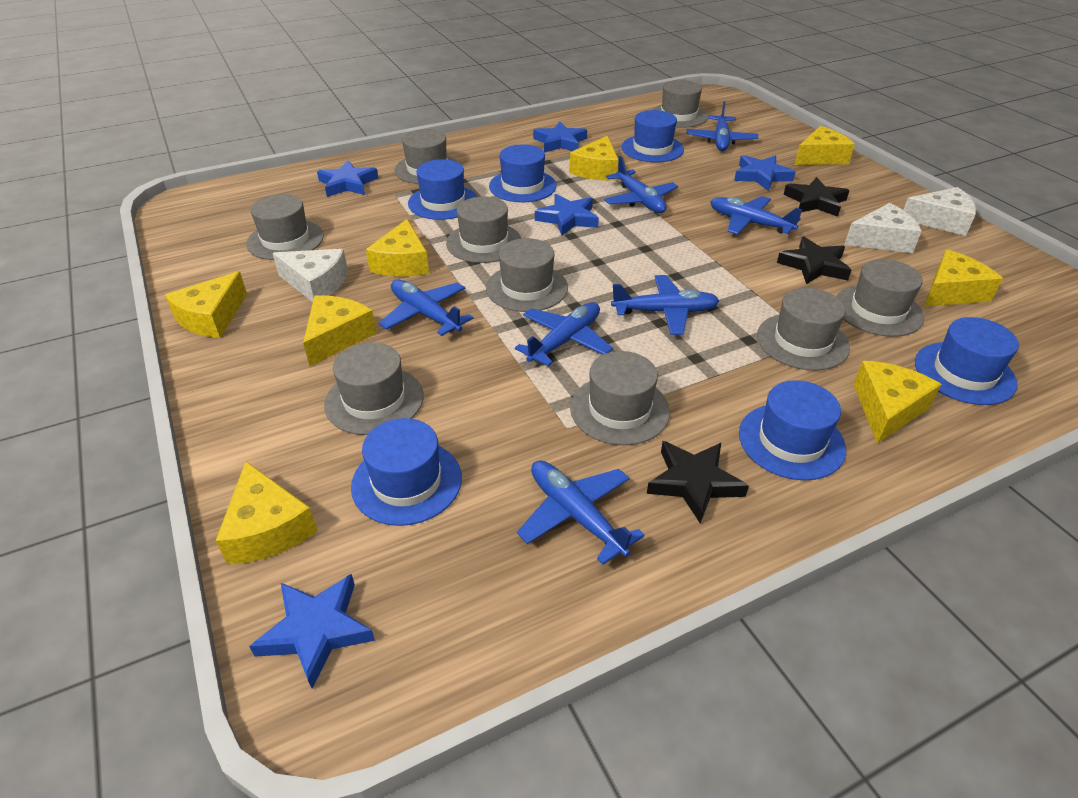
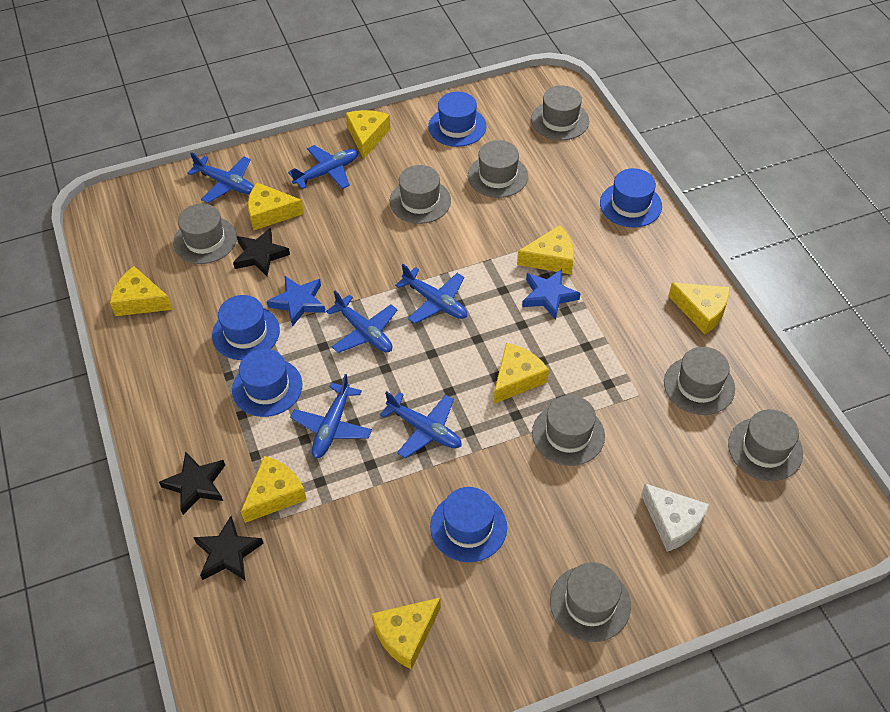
blue hat: 6 -> 5
blue plane: 7 -> 6
blue star: 5 -> 2
grey hat: 9 -> 8
white cheese: 3 -> 1

